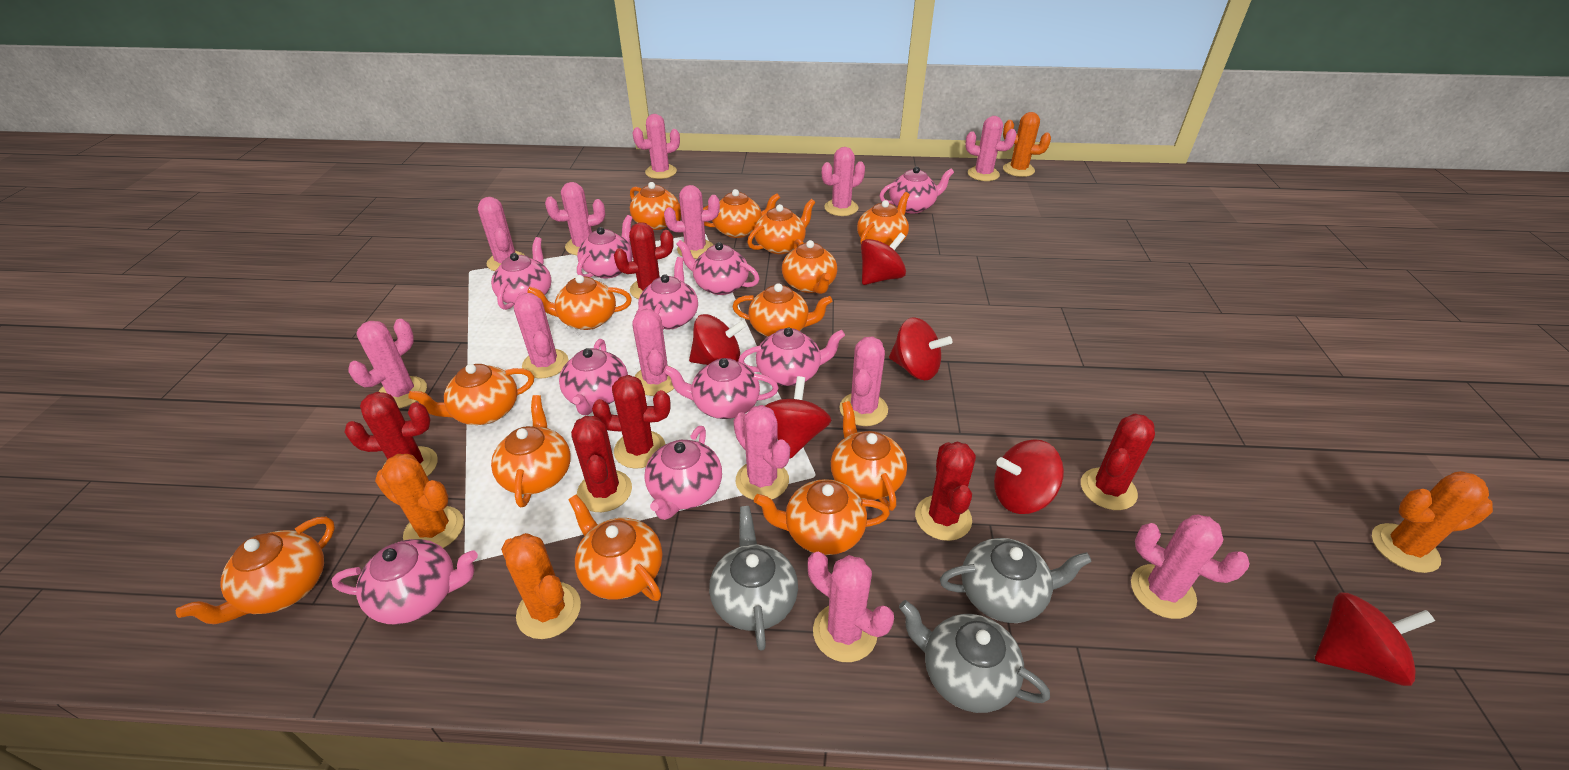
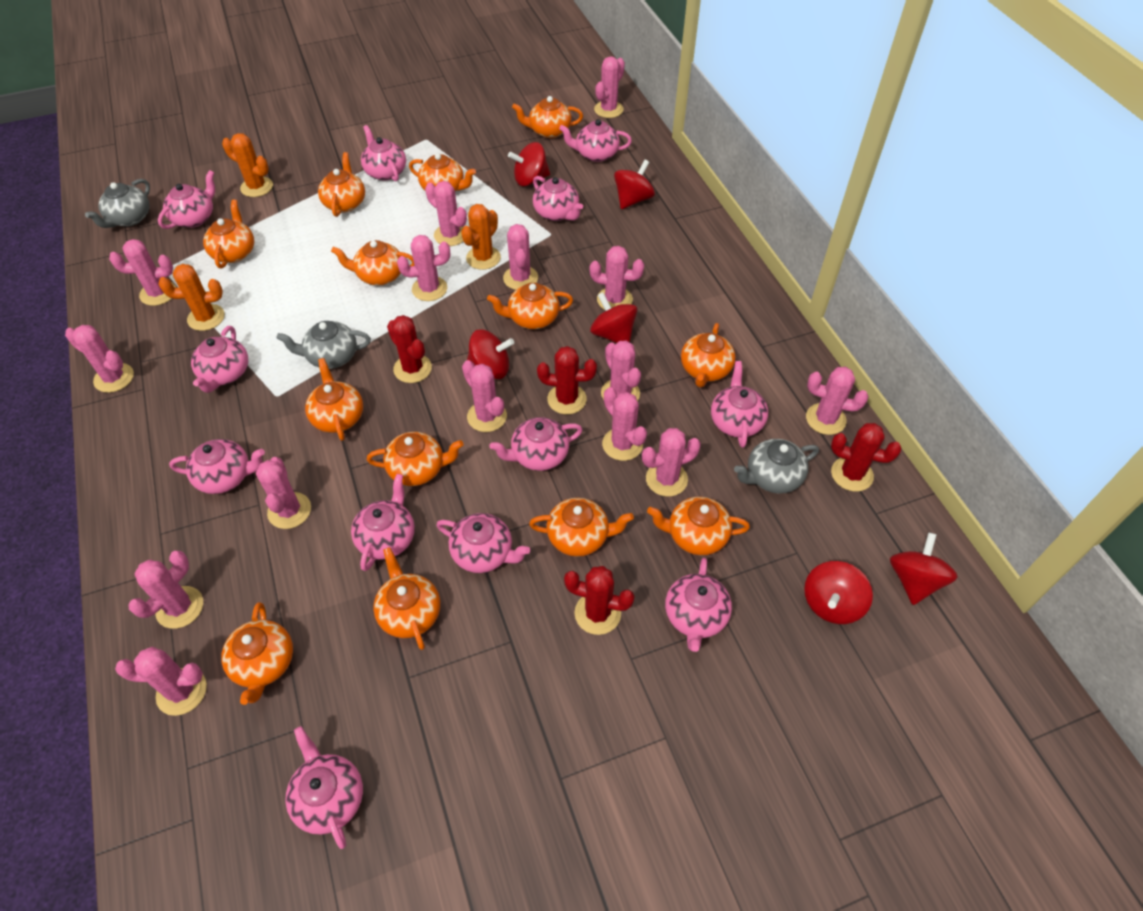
orange cactus: 4 -> 3
pink cactus: 13 -> 15
pink teapot: 10 -> 12
red cactus: 6 -> 4

